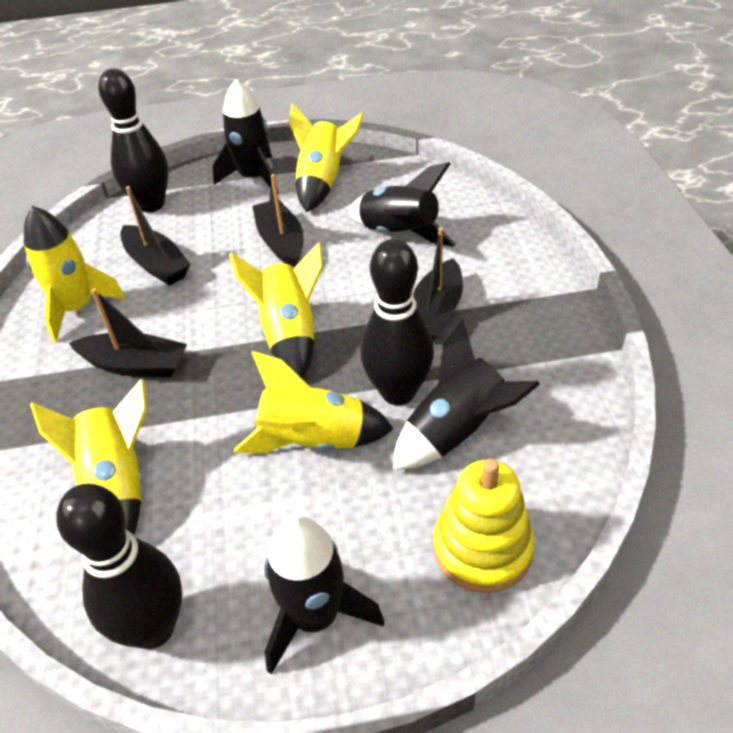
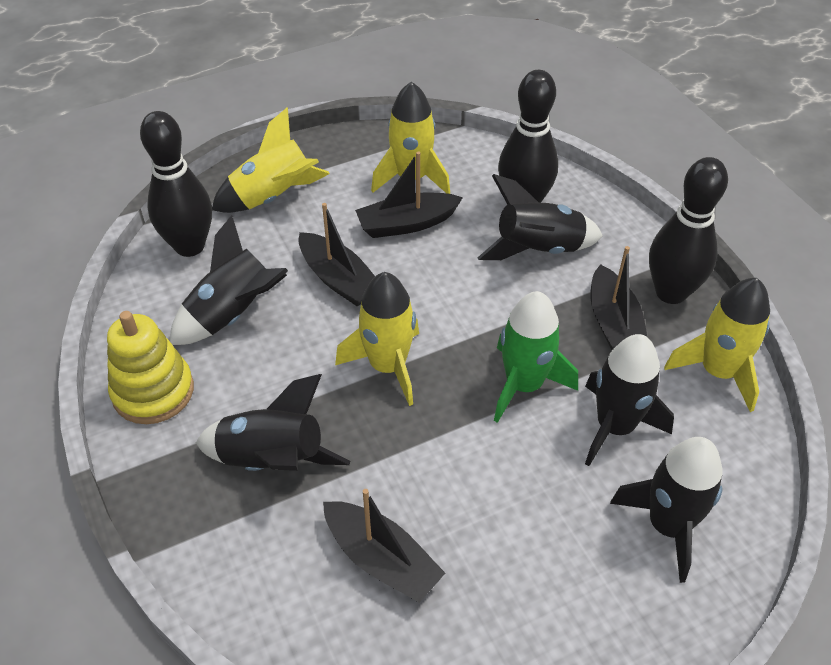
black rocket: 4 -> 5
green rocket: 0 -> 1
yellow rocket: 5 -> 4

